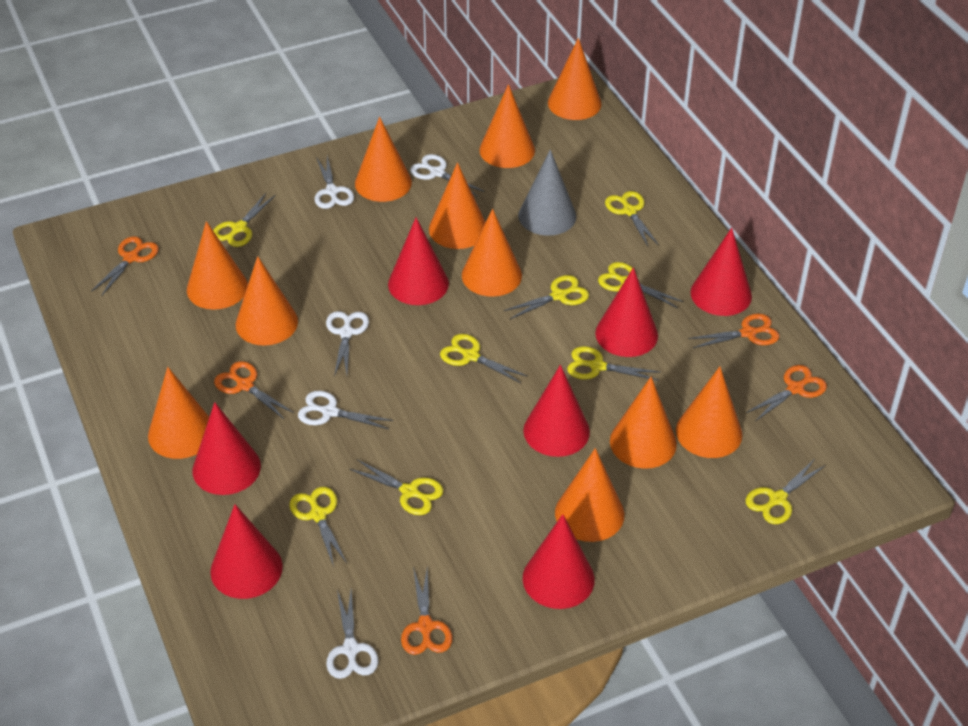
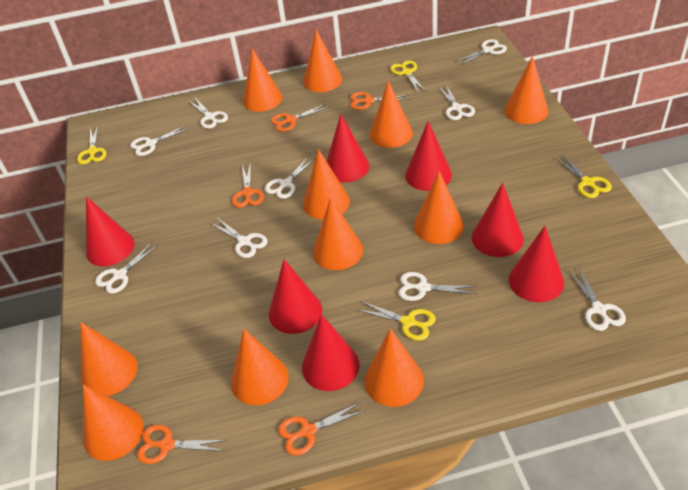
grey cone: 1 -> 0
white scissors: 5 -> 9
yellow scissors: 9 -> 4

